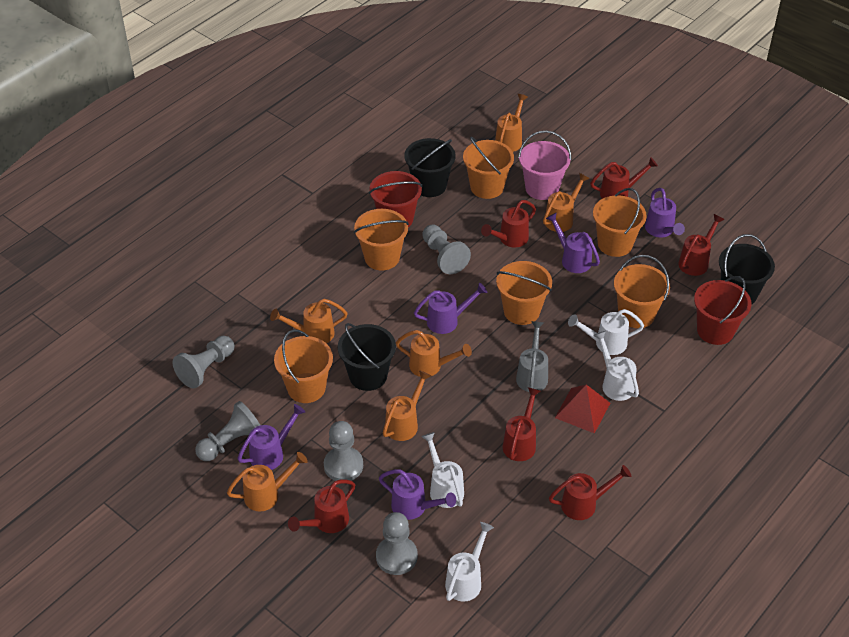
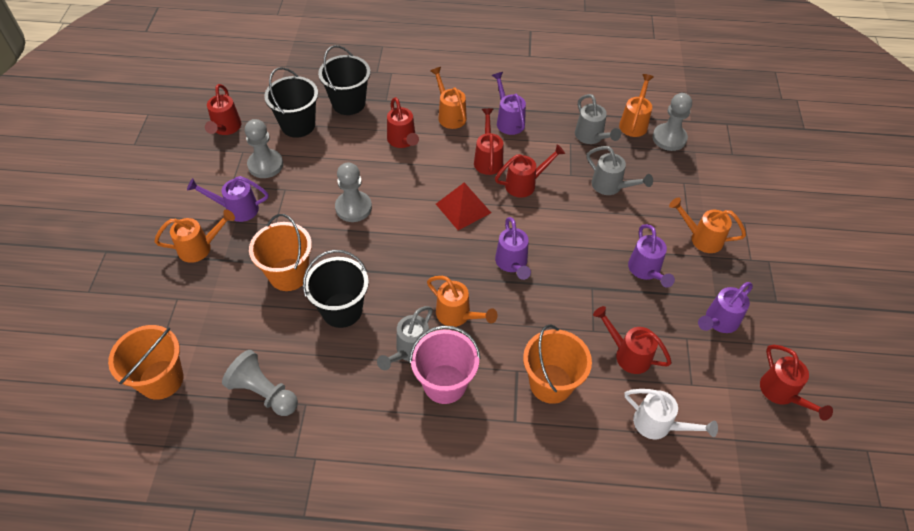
grey pawn: 5 -> 4
grey watering can: 1 -> 3
orange bucket: 6 -> 3
orange watering can: 6 -> 5
red bucket: 2 -> 0
white watering can: 4 -> 1

